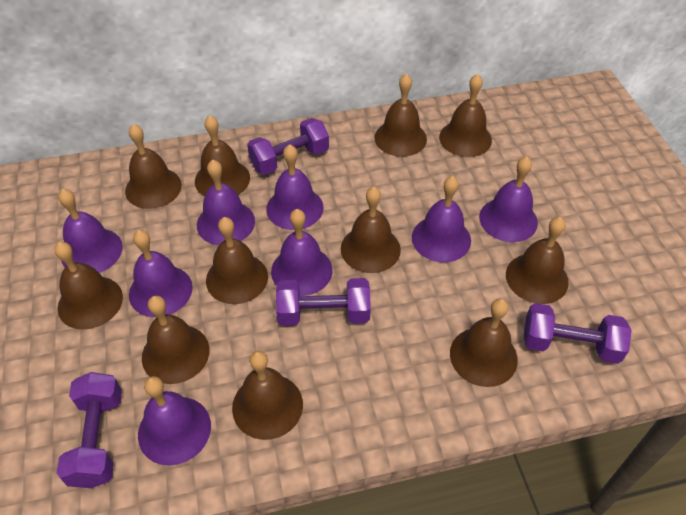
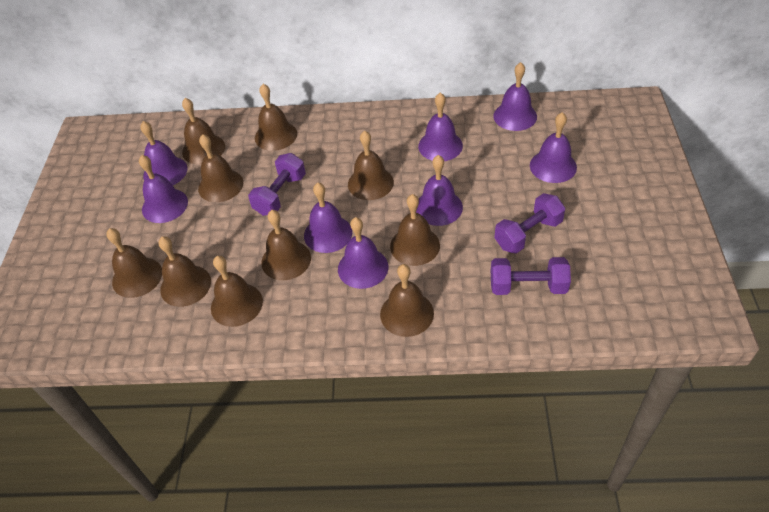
brown bell: 11 -> 10
purple dumbbell: 4 -> 3

